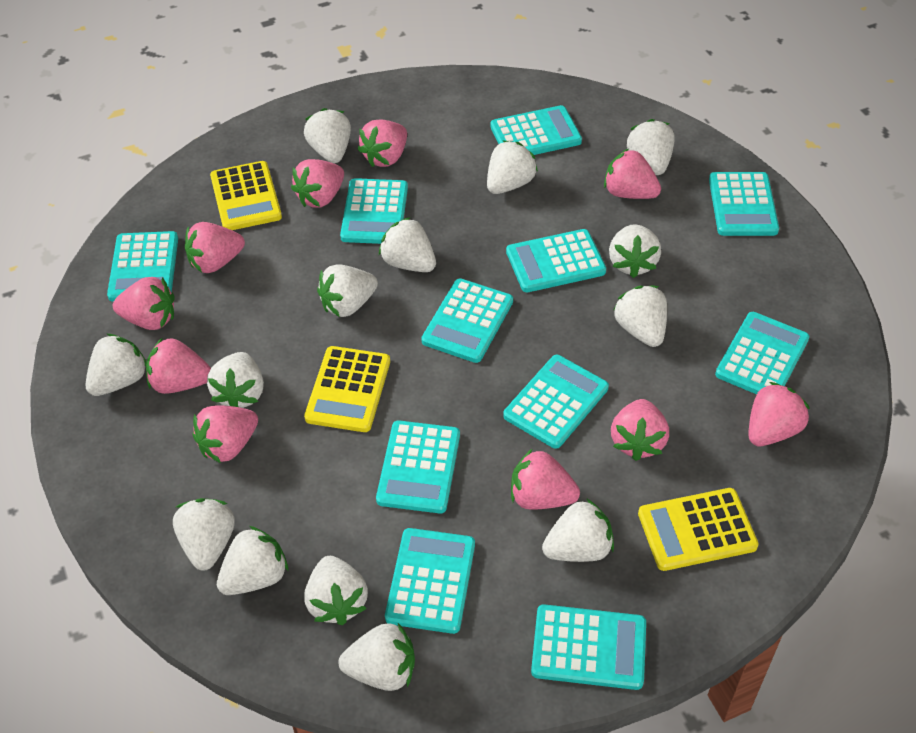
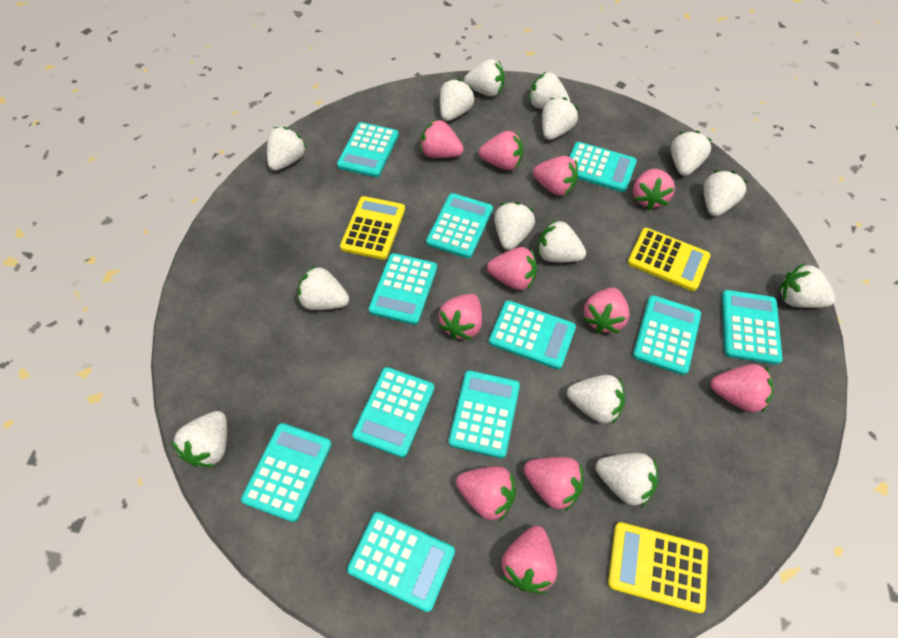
pink strawberry: 10 -> 11

